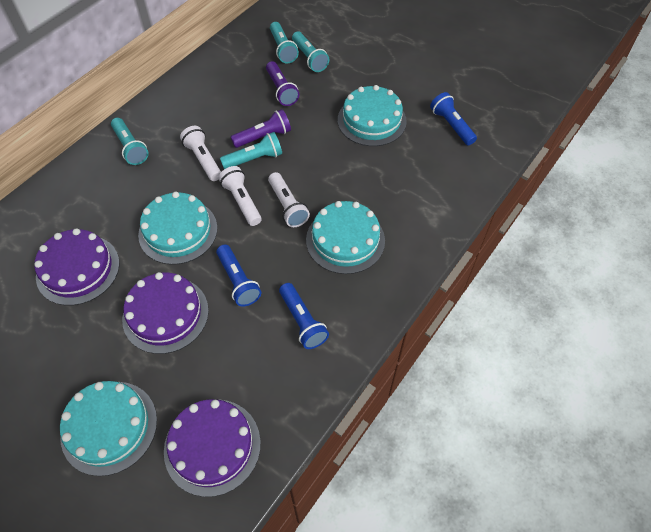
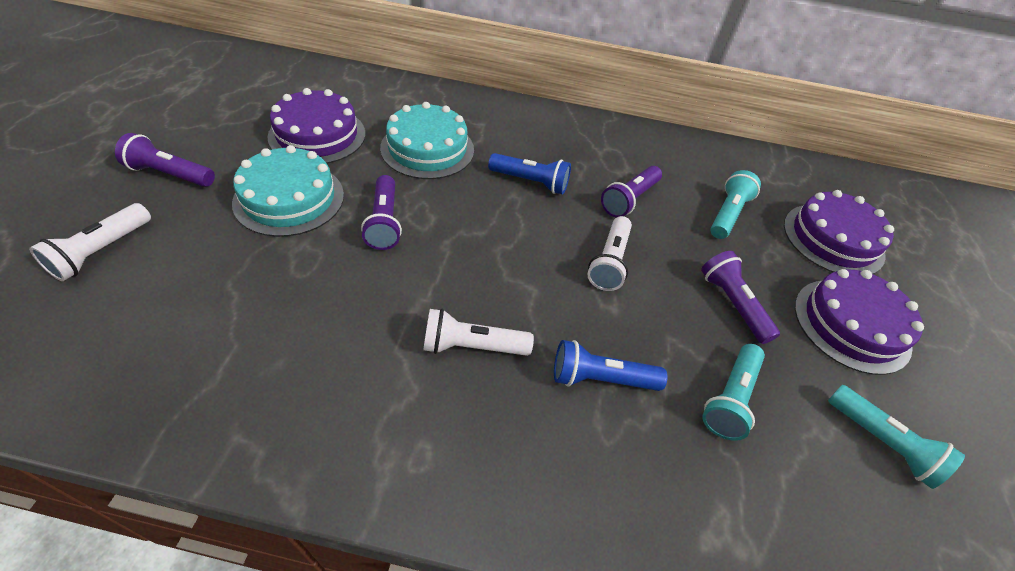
blue flashlight: 3 -> 2
purple flashlight: 2 -> 4
turquoise cake: 4 -> 2
turquoise flashlight: 4 -> 3

